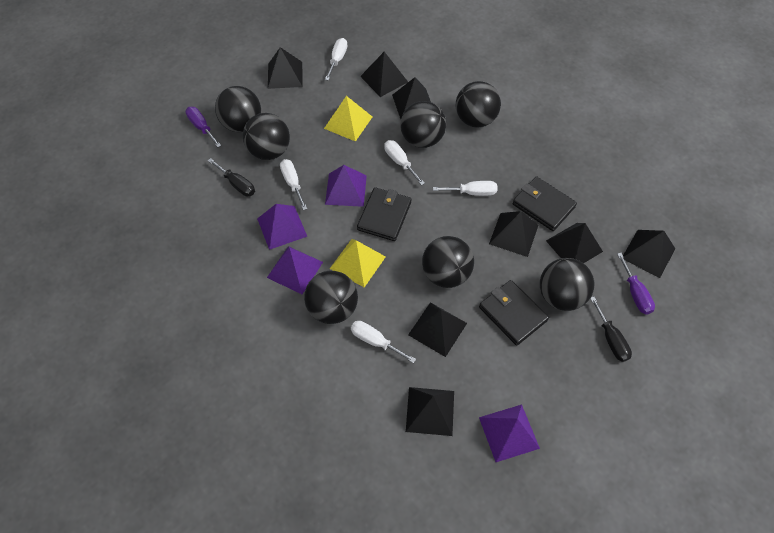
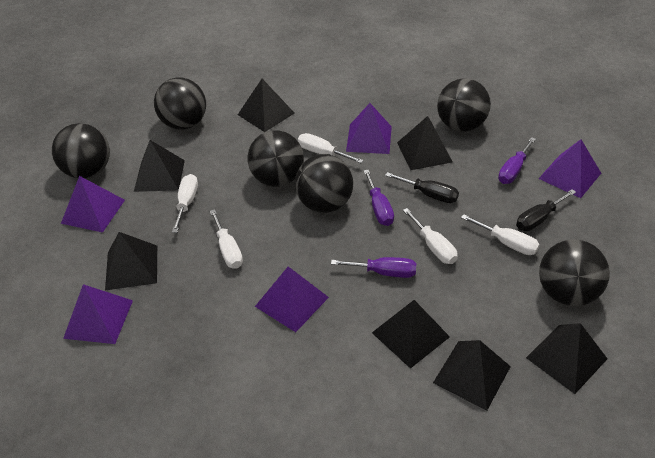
black ball: 7 -> 6
black pyramid: 8 -> 7
black wallet: 3 -> 0
purple pyramid: 4 -> 5
purple screwdriver: 2 -> 3
yellow pyramid: 2 -> 0

